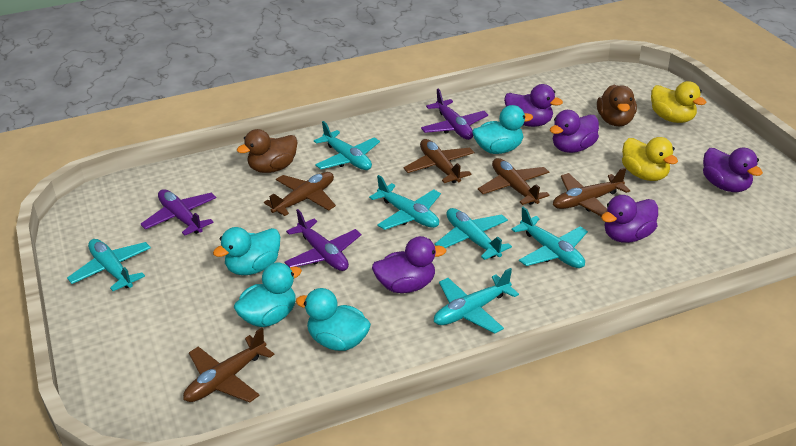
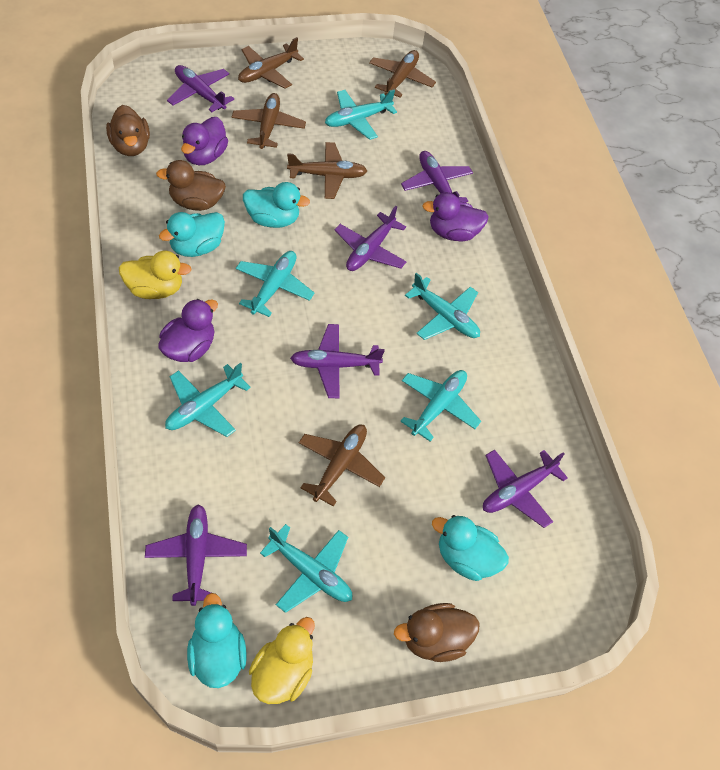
brown duck: 2 -> 3
purple duck: 5 -> 3
purple plane: 3 -> 6

